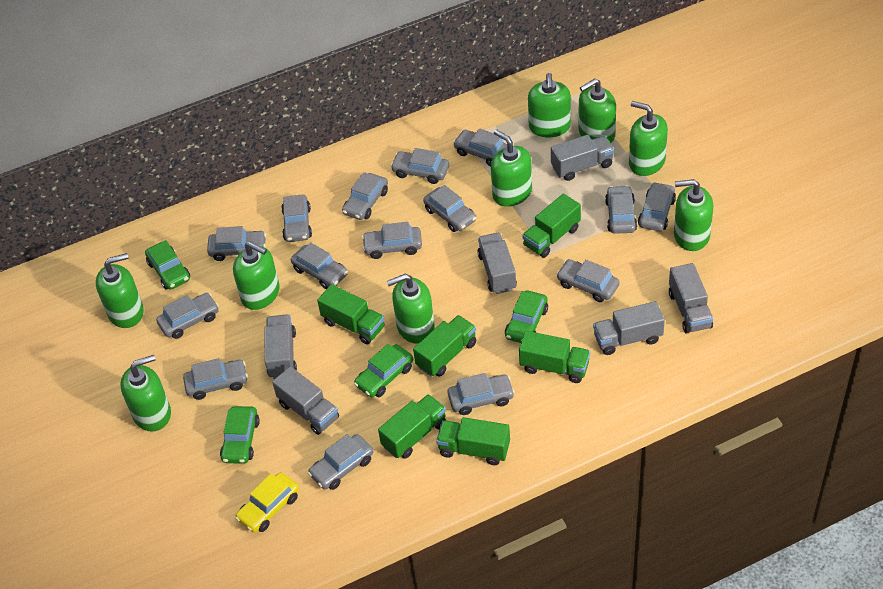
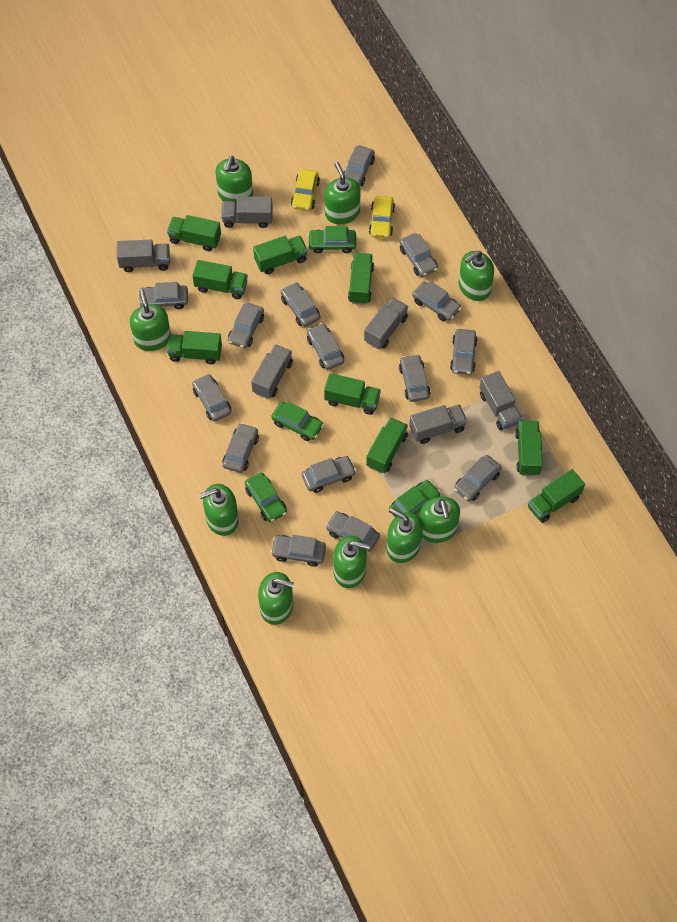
green truck: 6 -> 9
yellow car: 1 -> 2

